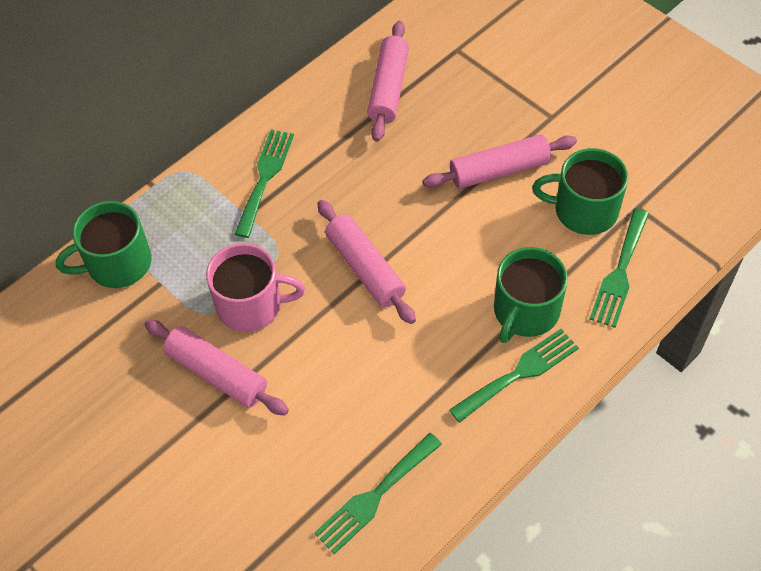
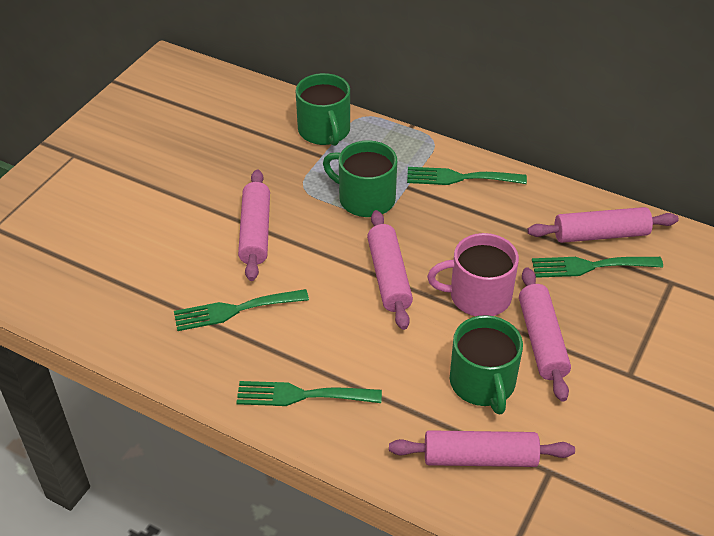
pink rolling pin: 4 -> 5

